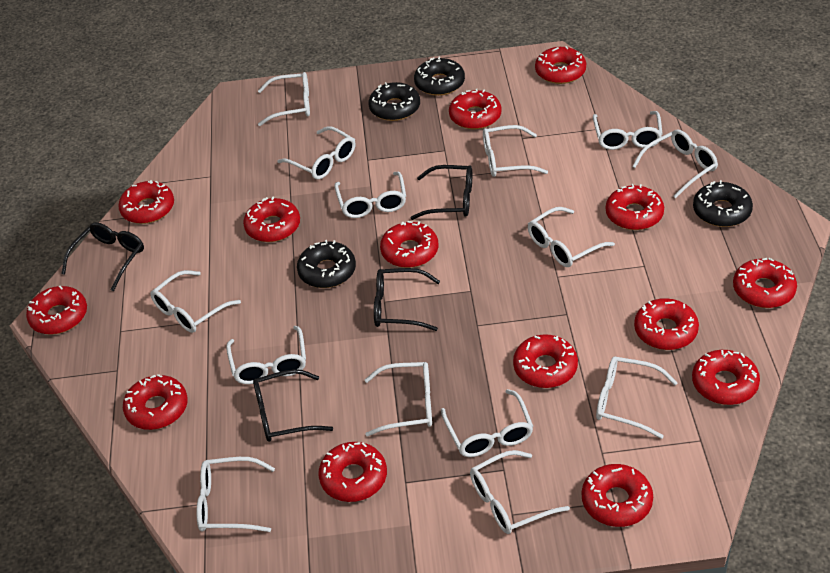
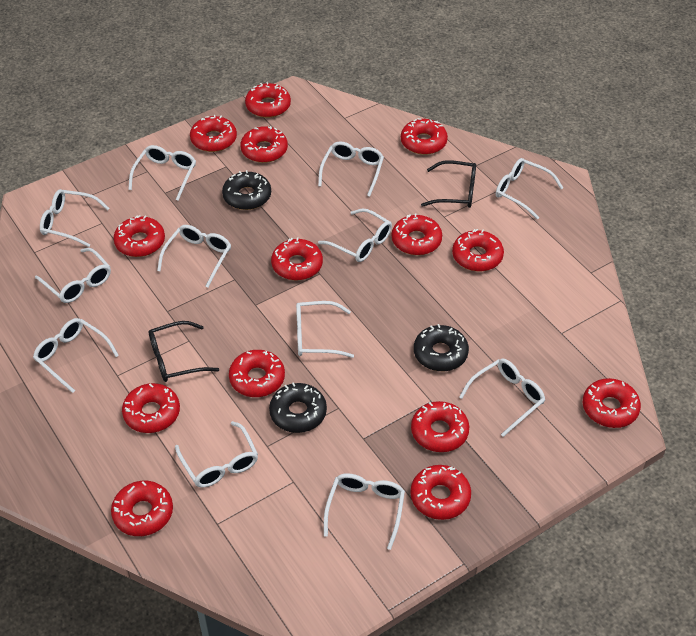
black donut: 4 -> 3
black glasses: 4 -> 2
white glasses: 14 -> 12

